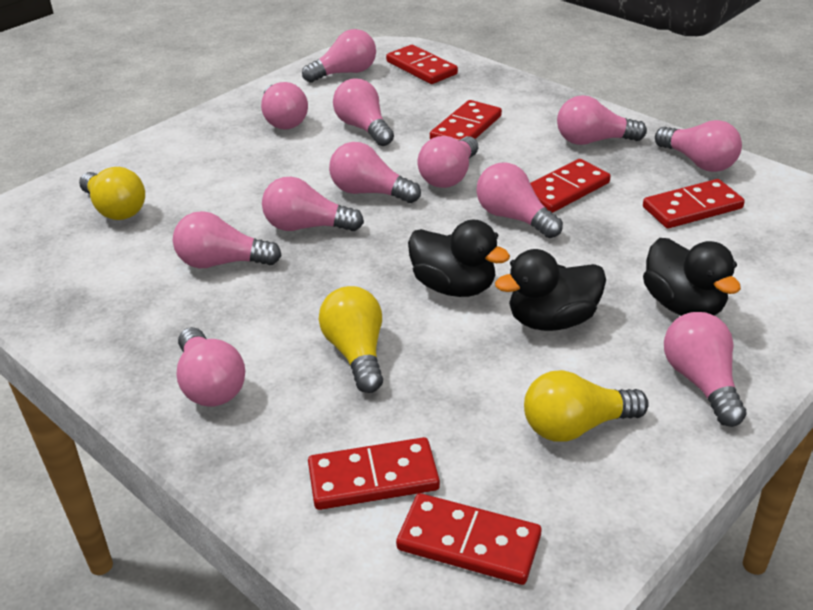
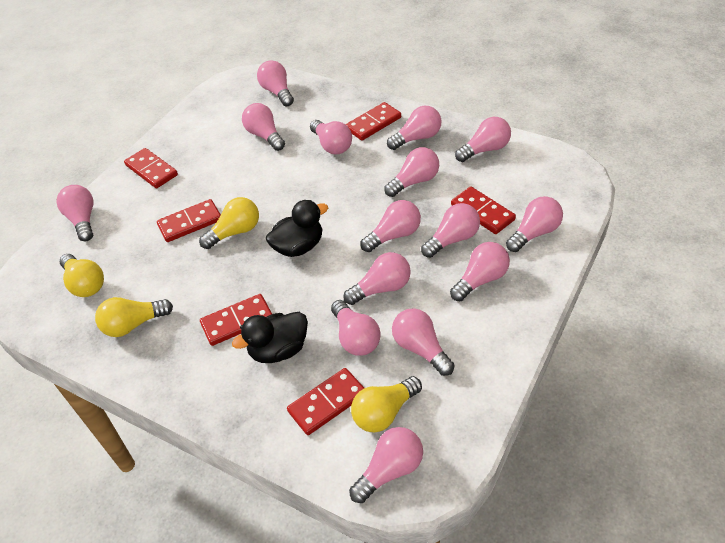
black duck: 3 -> 2
pink light bulb: 12 -> 15
yellow light bulb: 3 -> 4

